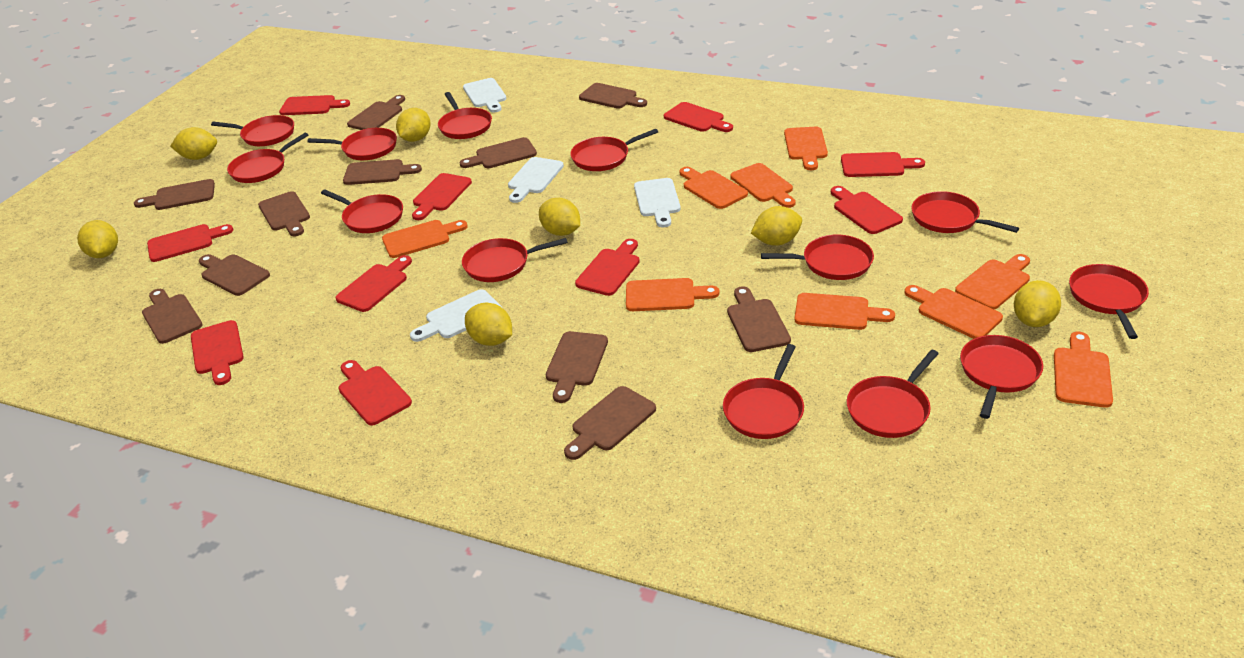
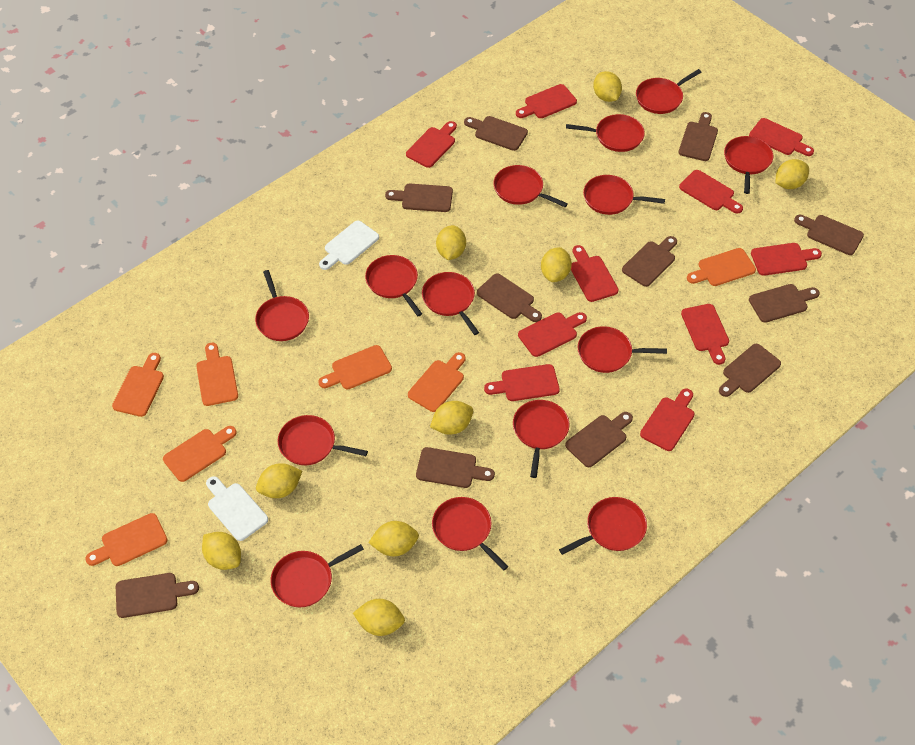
orange cutting board: 9 -> 7
red pan: 13 -> 14
white cutting board: 4 -> 2
yellow lemon: 7 -> 9

